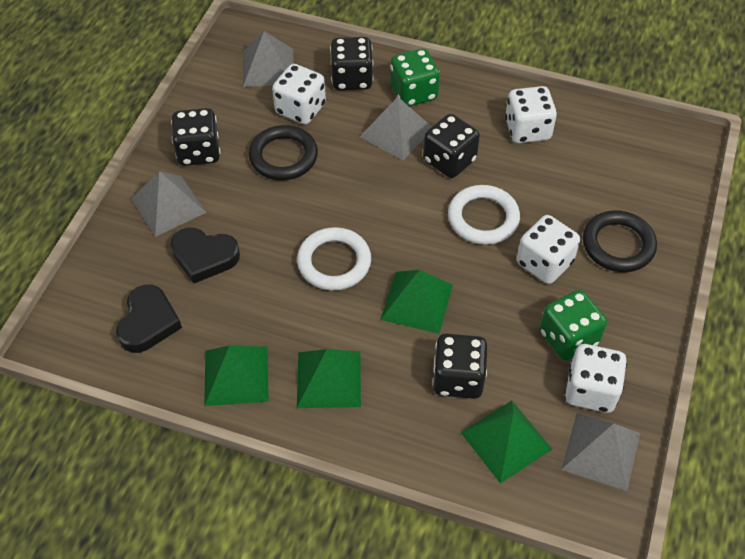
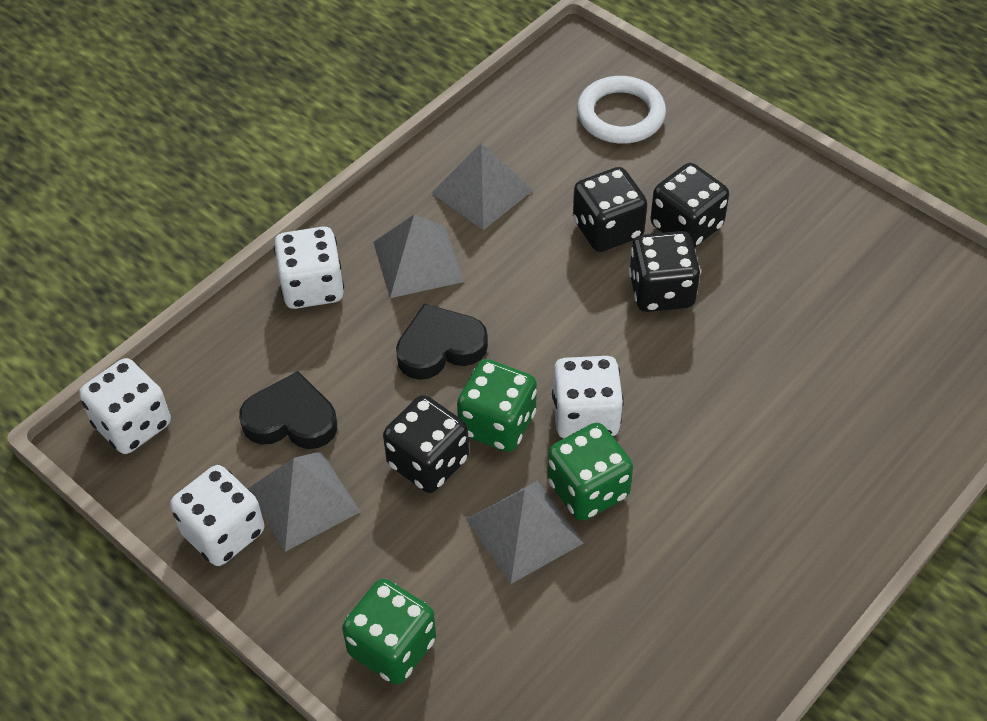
black ring: 2 -> 0
green dice: 2 -> 3
green pyramid: 4 -> 0
white ring: 2 -> 1

